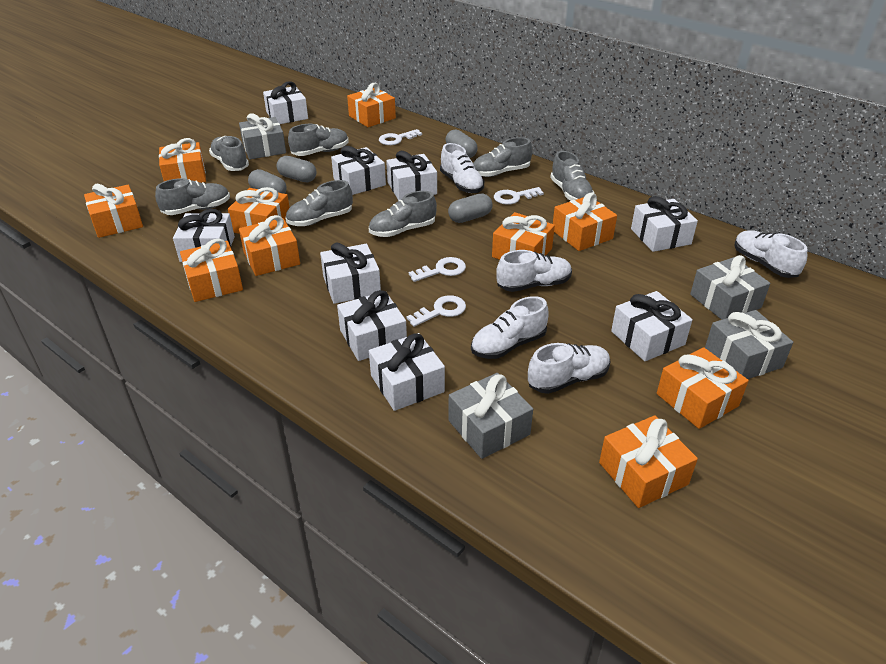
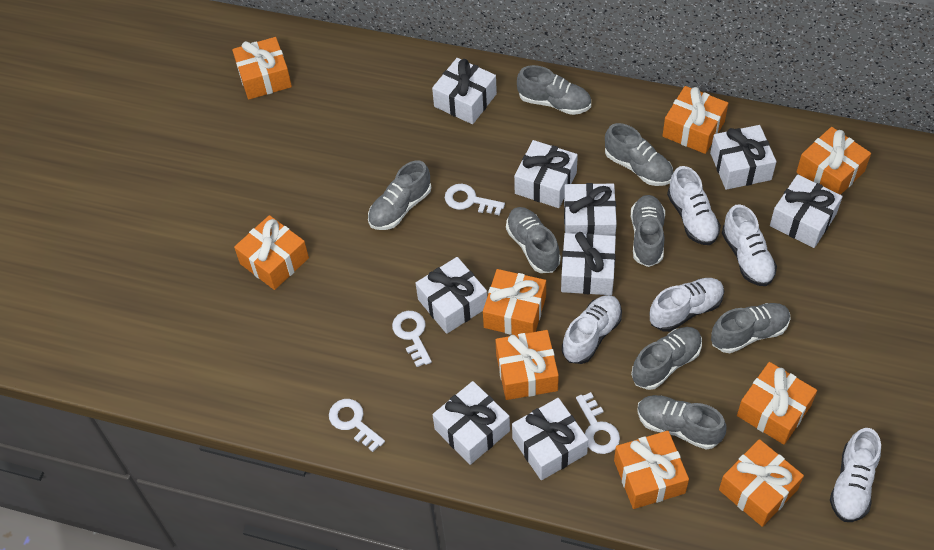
grey capsule: 4 -> 0
grey gift: 4 -> 0
grey shoe: 7 -> 8
orange gift: 10 -> 9

